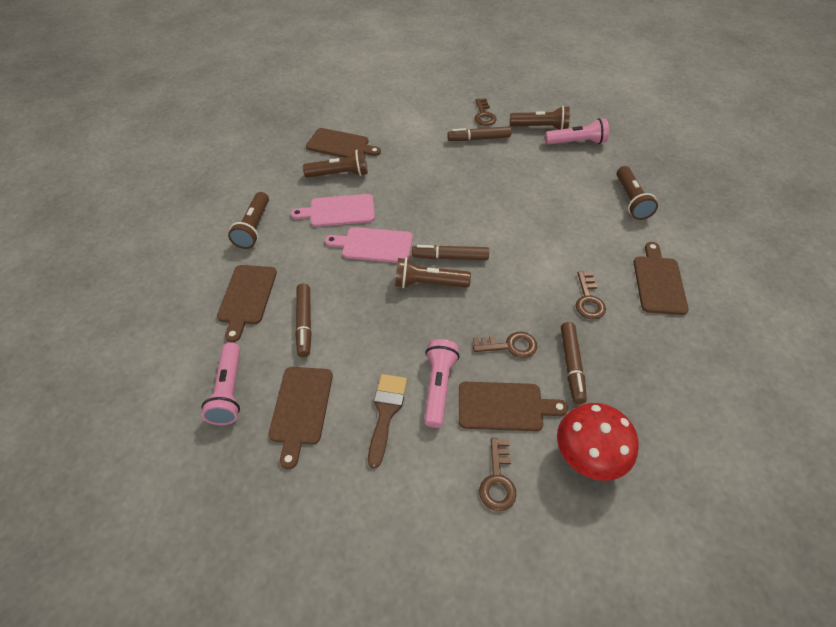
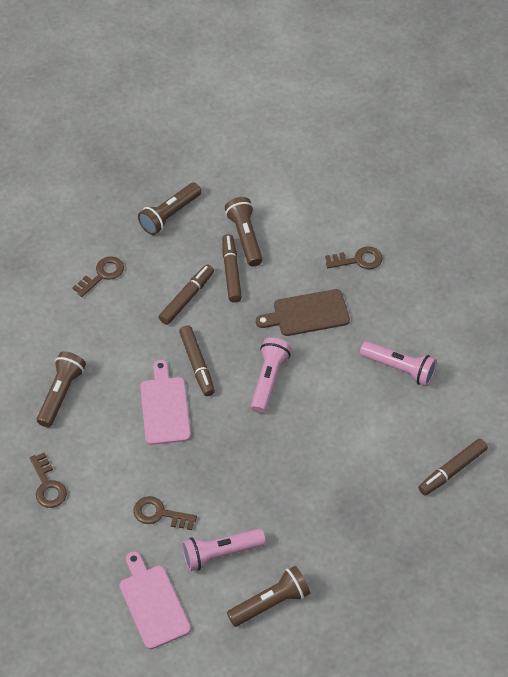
brown brush: 1 -> 0
brown cutting board: 5 -> 1
brown flashlight: 5 -> 4
red mushroom: 1 -> 0

